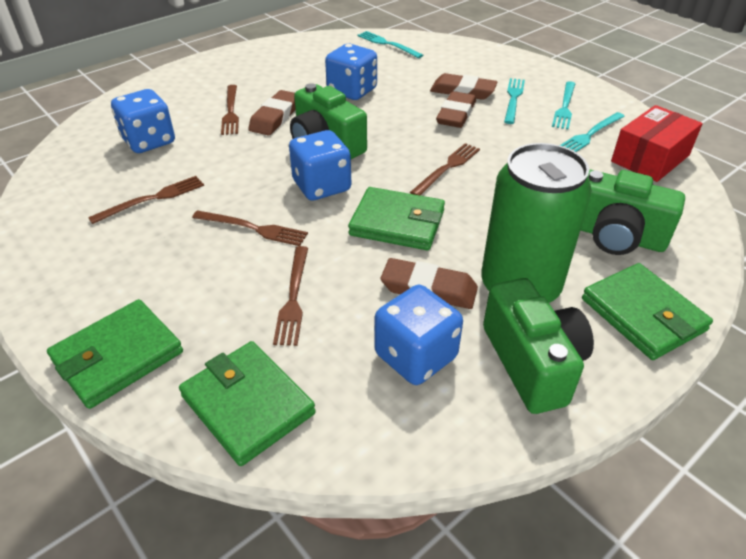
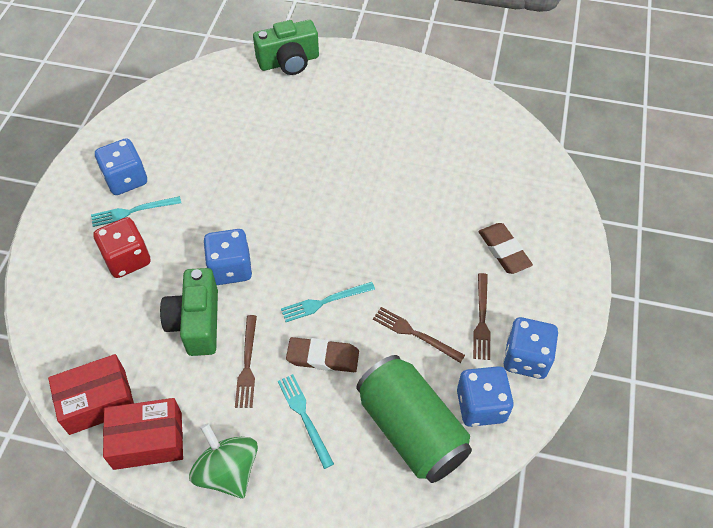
brown eraser: 4 -> 2
brown fork: 5 -> 3
green camera: 3 -> 2
green spinning top: 0 -> 1
green wallet: 4 -> 0
red box: 1 -> 2
red dice: 0 -> 1
turquoise fork: 4 -> 3

